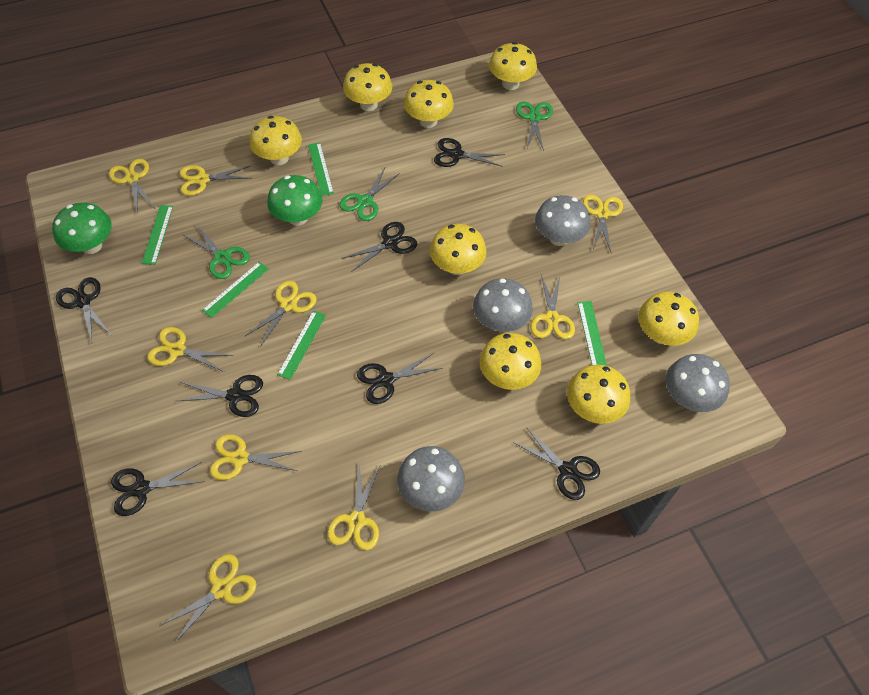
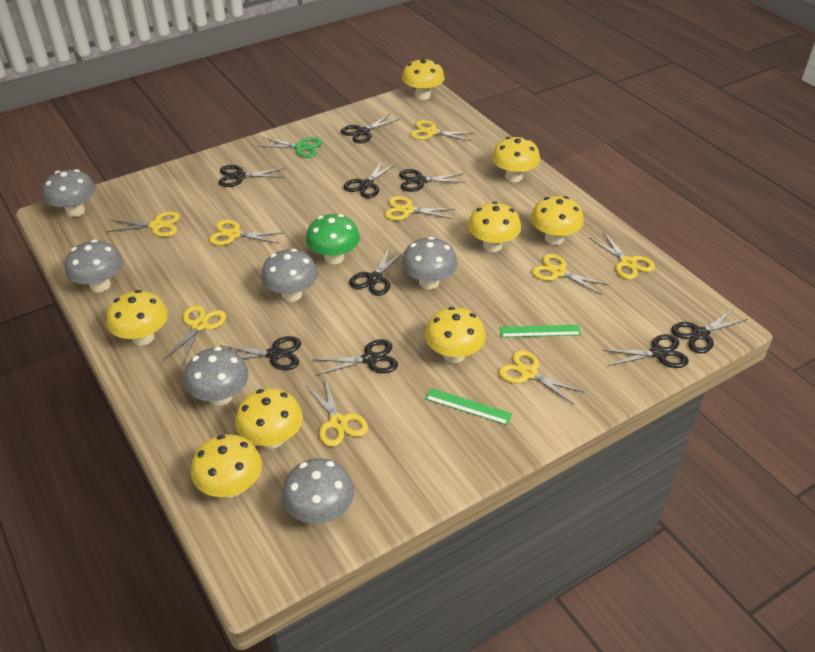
black scissors: 7 -> 9
green mushroom: 2 -> 1
green ruler: 5 -> 2
green scissors: 3 -> 1
grey mushroom: 4 -> 6

